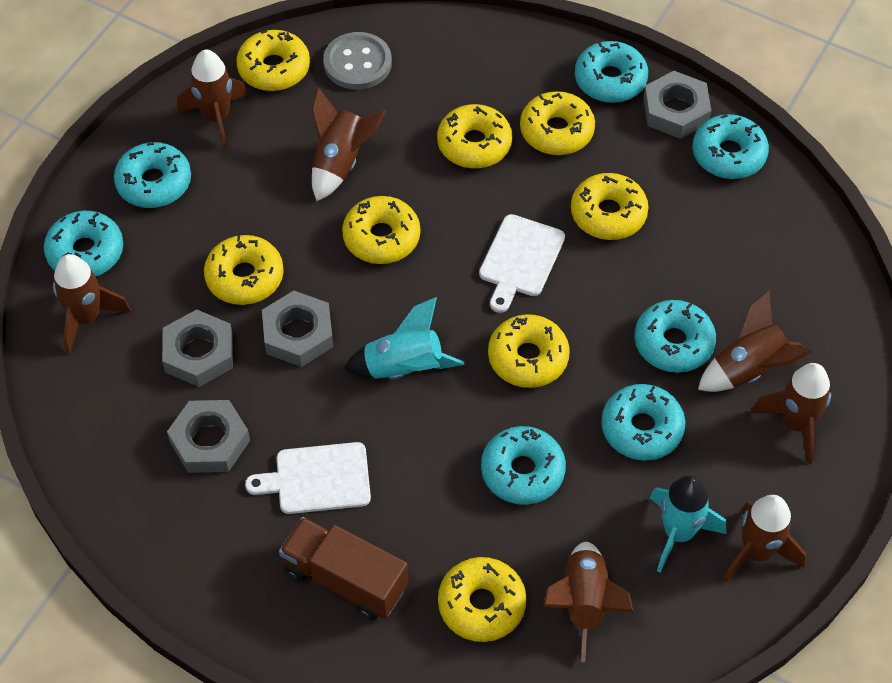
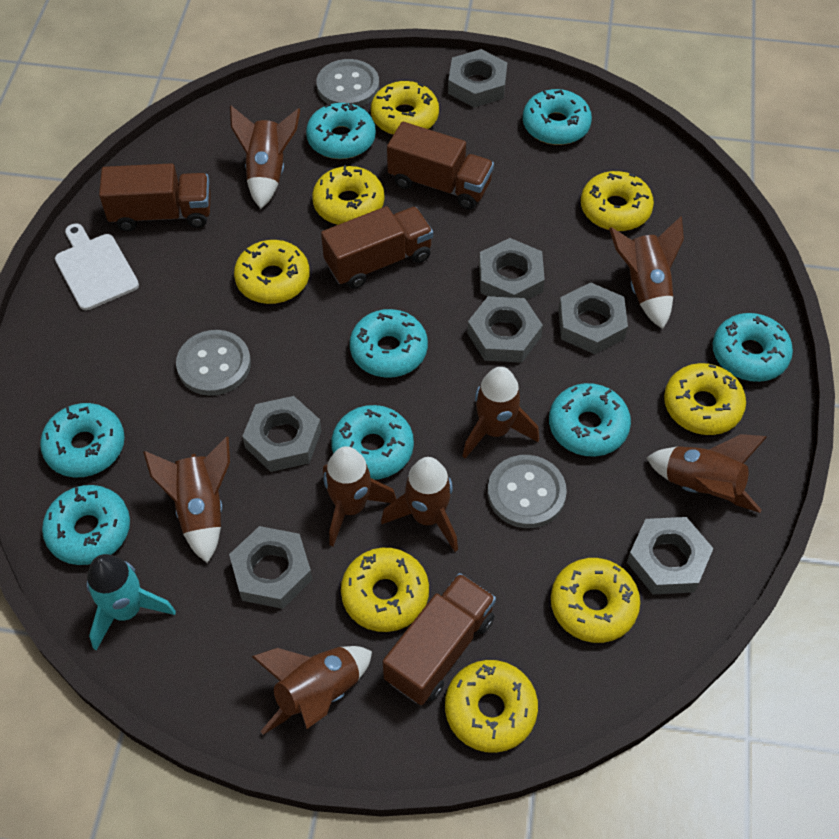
brown rocket: 7 -> 8
brown truck: 1 -> 4
grey button: 1 -> 3
grey nut: 4 -> 7
turquoise donut: 7 -> 8
turquoise rocket: 2 -> 1
white cutting board: 2 -> 1

